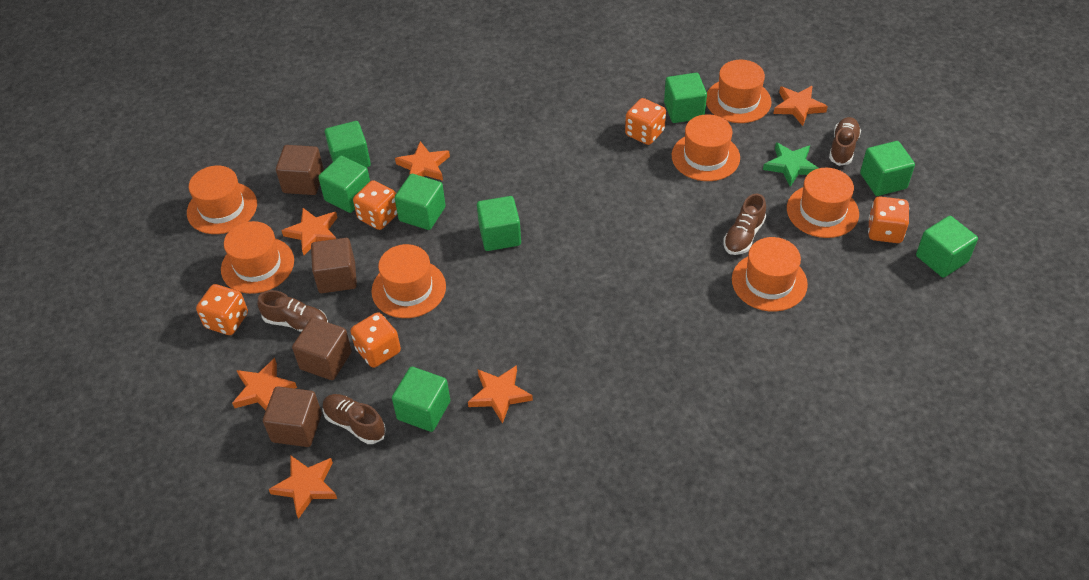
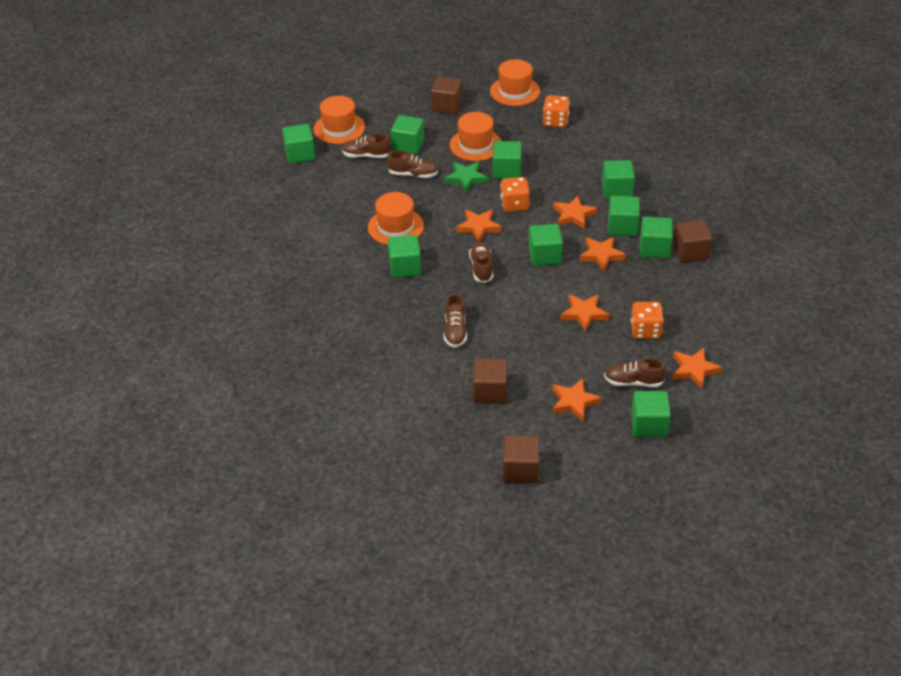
brown shoe: 4 -> 5
green cube: 8 -> 9
orange dice: 5 -> 3
orange hat: 7 -> 4

